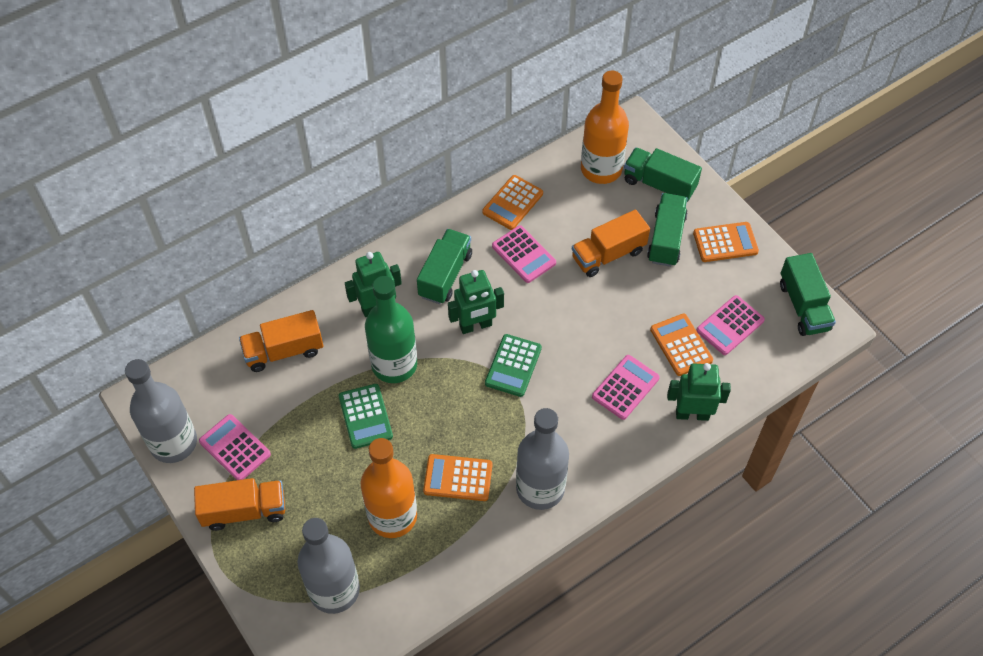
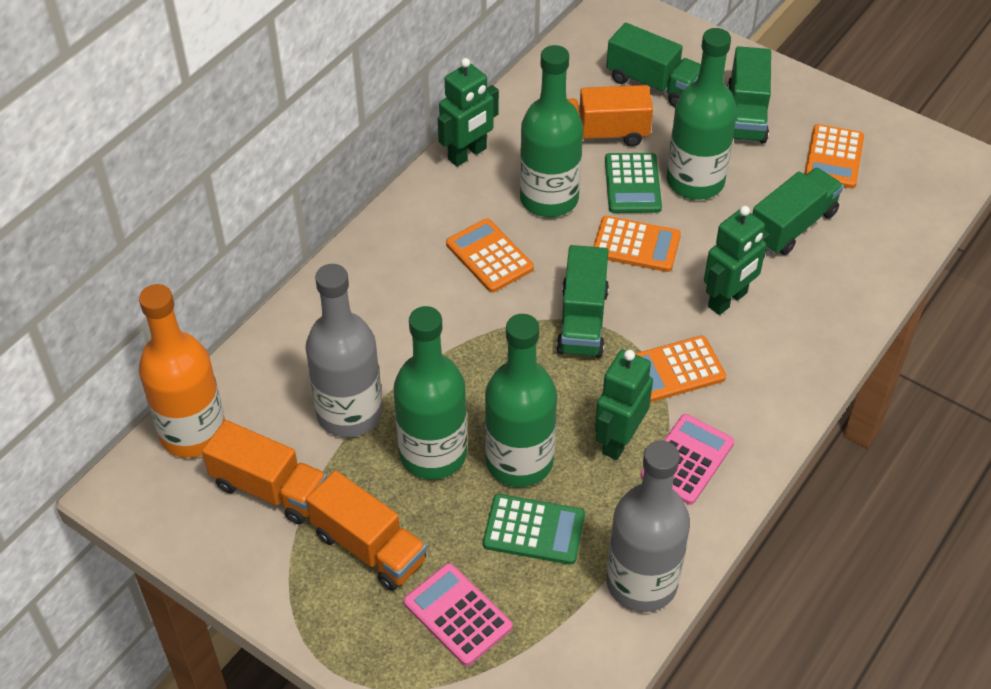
green bottle: 1 -> 4
grey bottle: 3 -> 2
orange bottle: 2 -> 1
pink calculator: 4 -> 2

